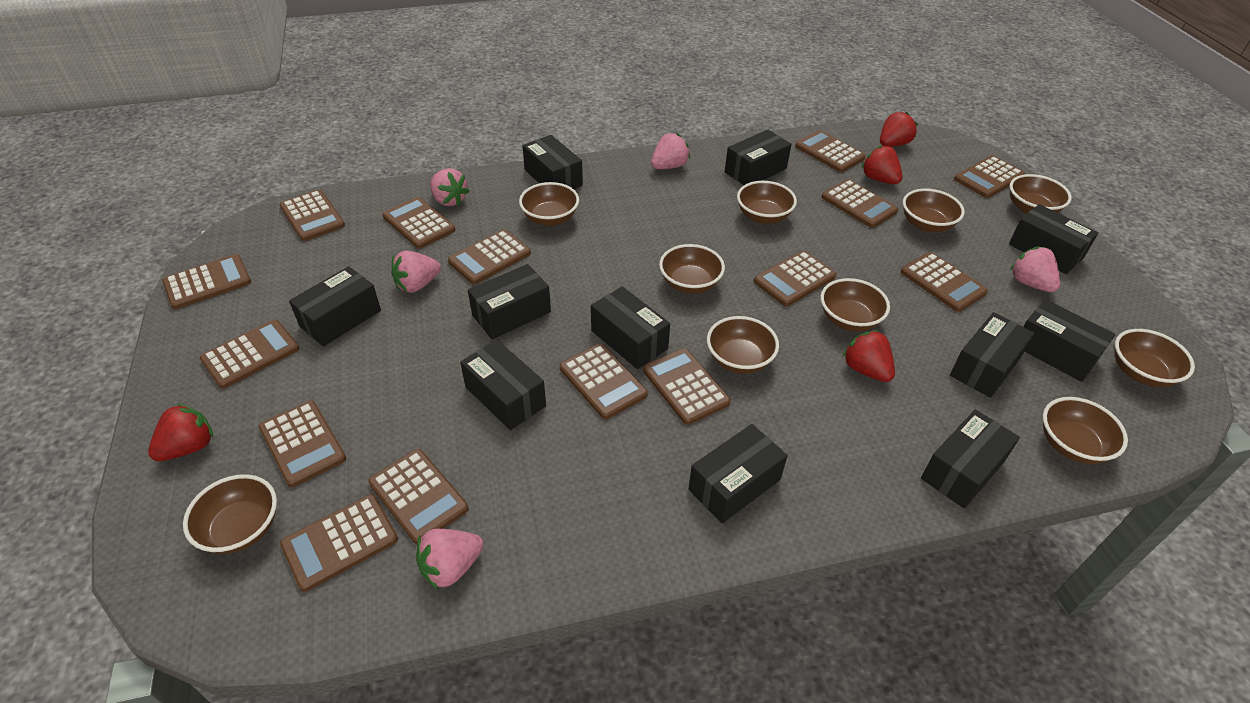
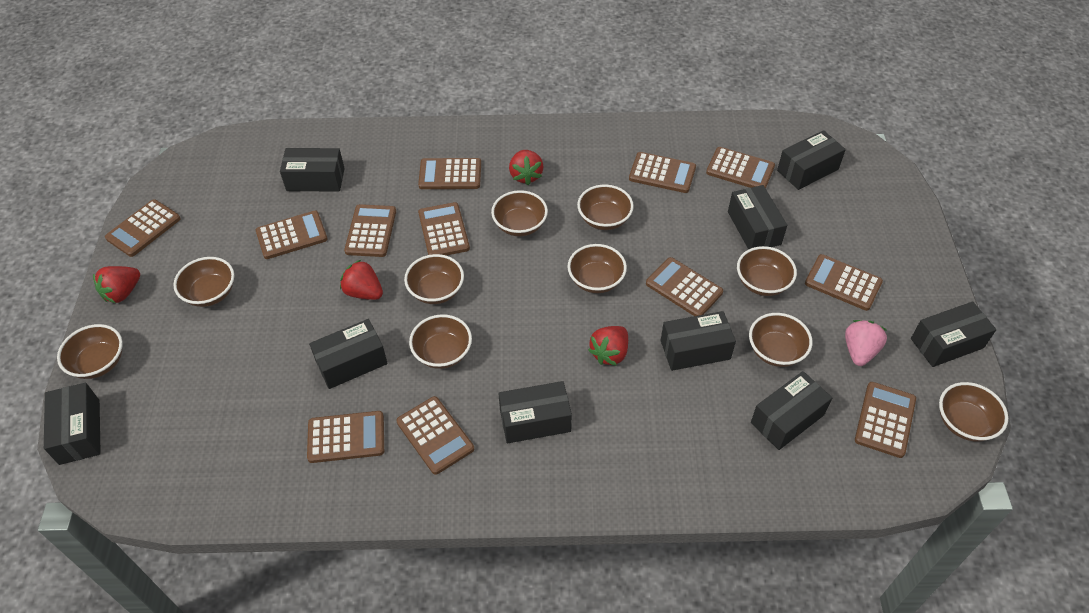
black box: 11 -> 9
brown calculator: 15 -> 12
pink strawberry: 5 -> 1

